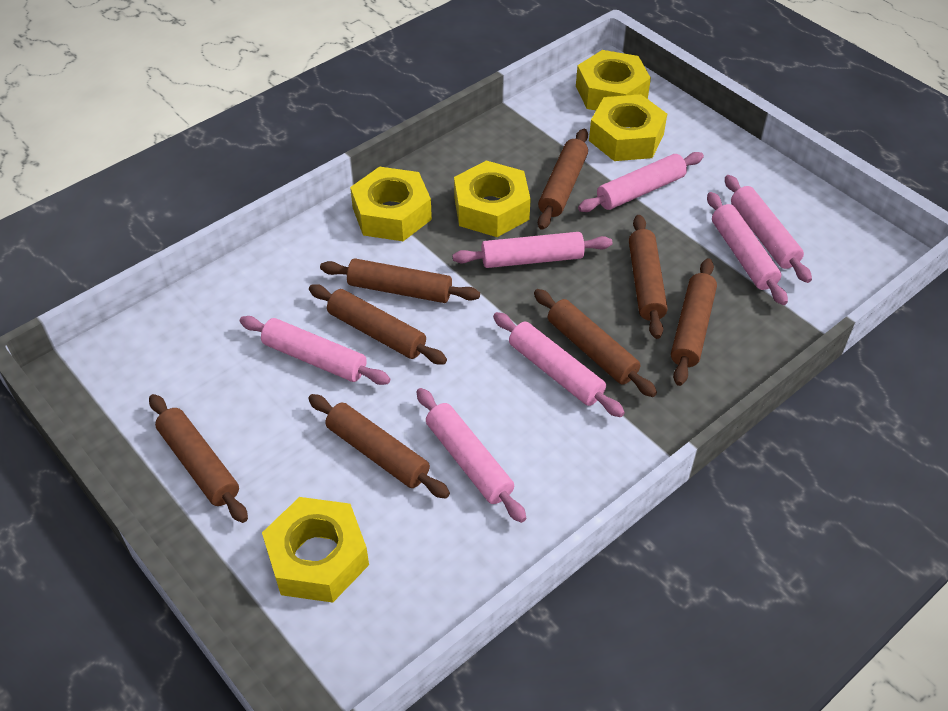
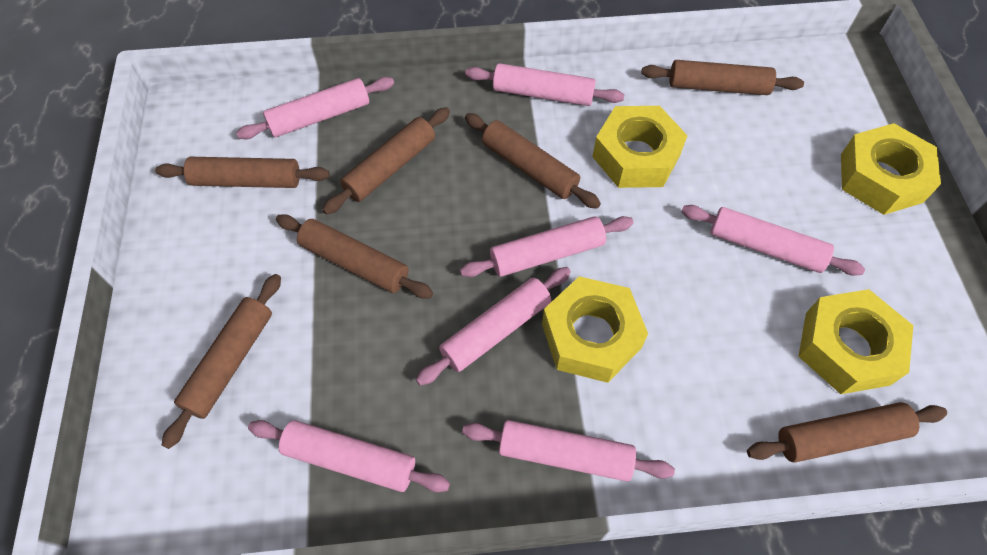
brown rolling pin: 8 -> 7
yellow nut: 5 -> 4

